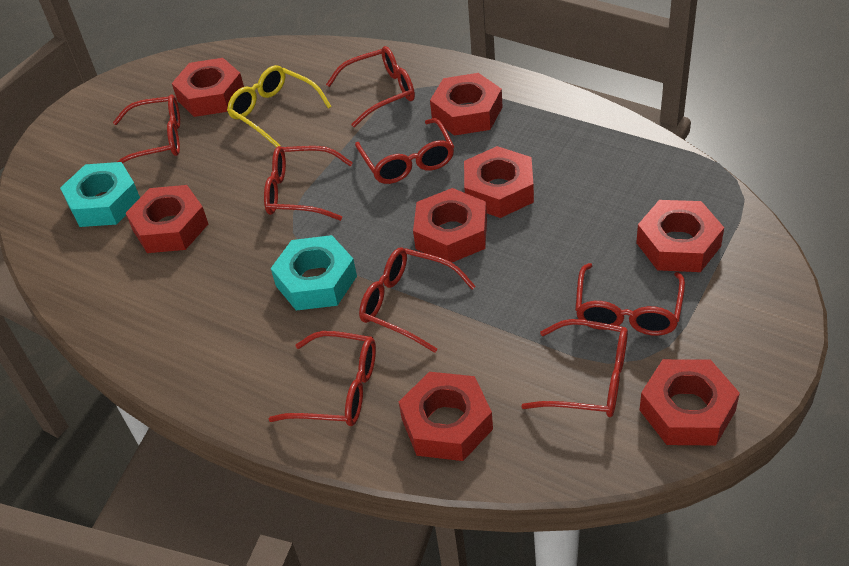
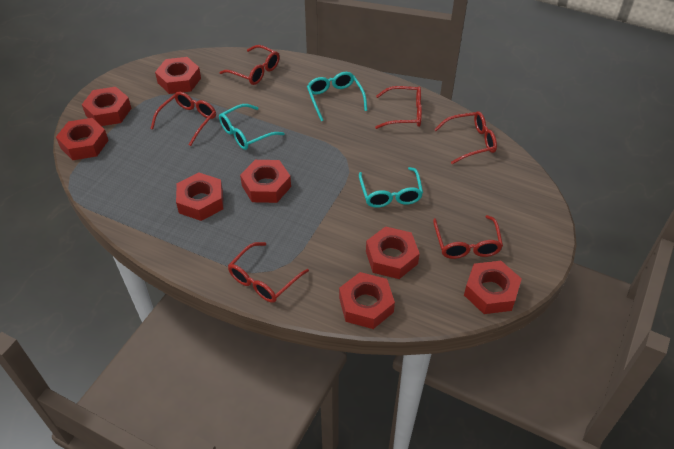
red glasses: 8 -> 6
turquoise glasses: 0 -> 3
turquoise nut: 2 -> 0
yellow glasses: 1 -> 0

